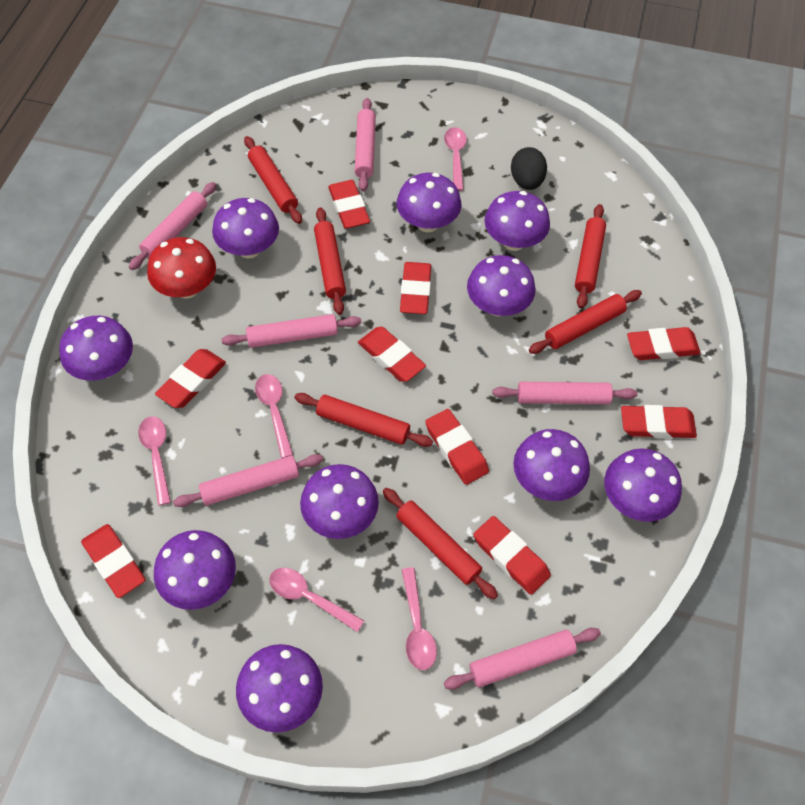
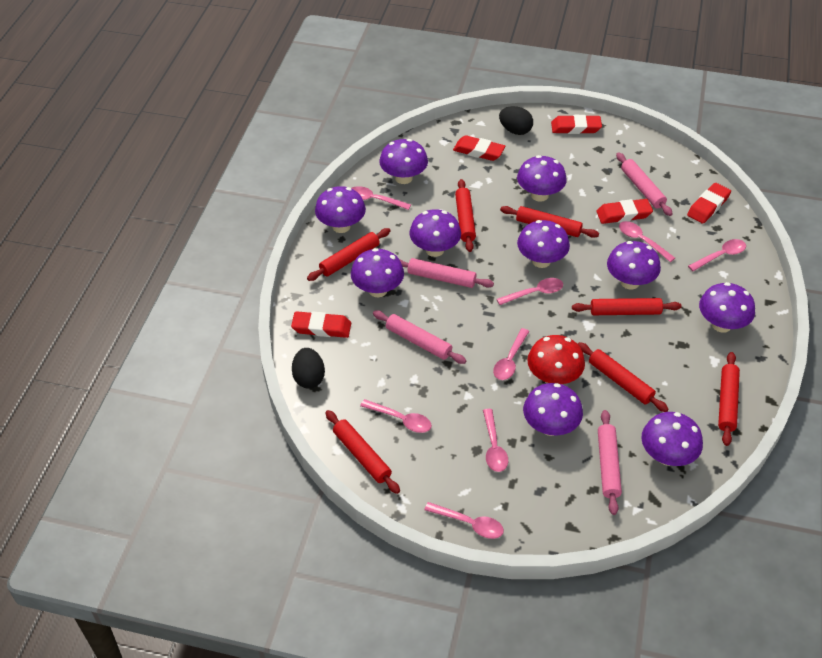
black egg: 1 -> 2
pink rolling pin: 6 -> 4
pink spoon: 5 -> 8
red eraser: 9 -> 5
red rolling pin: 6 -> 7

